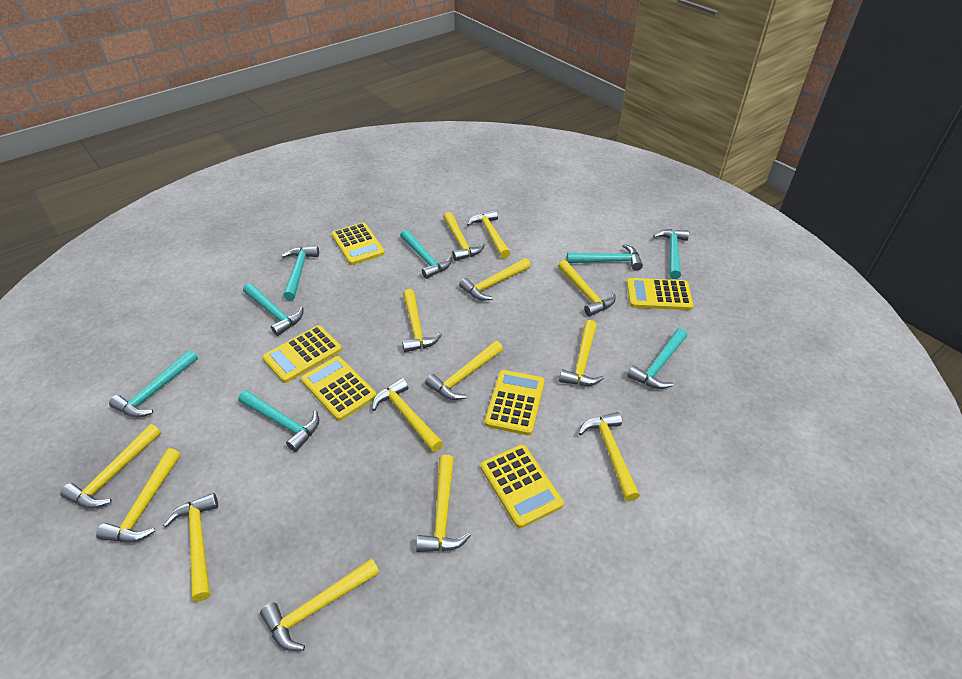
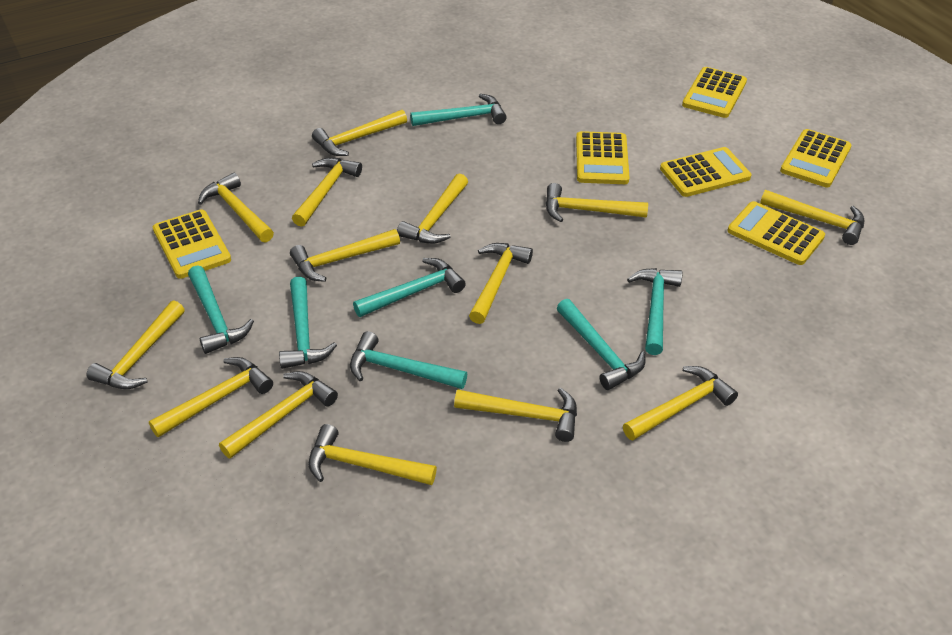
turquoise hammer: 8 -> 7

